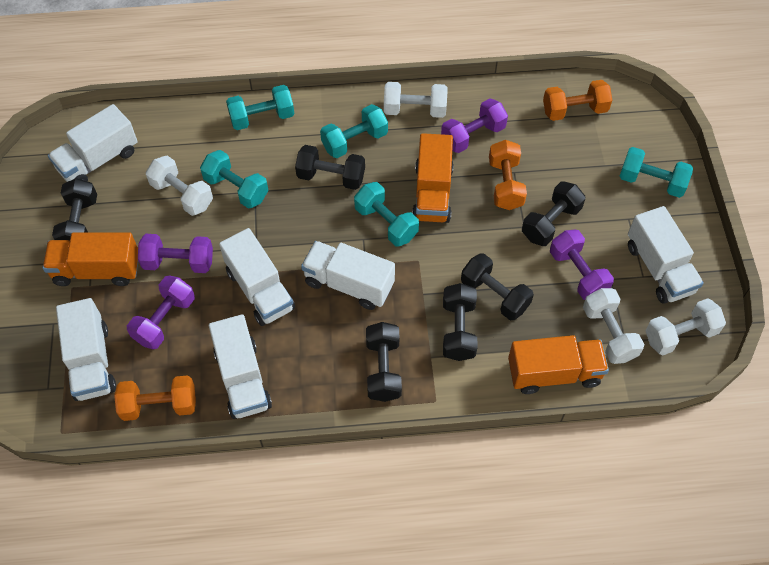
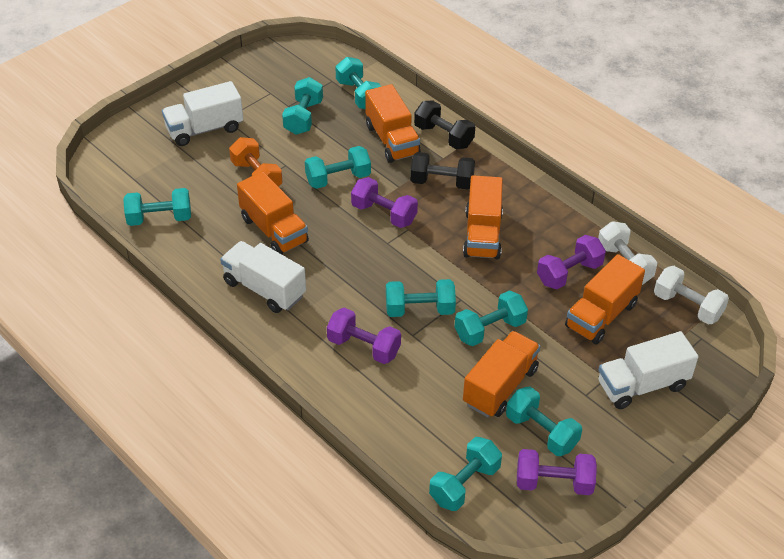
black dumbbell: 6 -> 2
orange dumbbell: 3 -> 1
orange truck: 3 -> 5
turquoise dumbbell: 5 -> 8
white dumbbell: 4 -> 2
white truck: 6 -> 3

